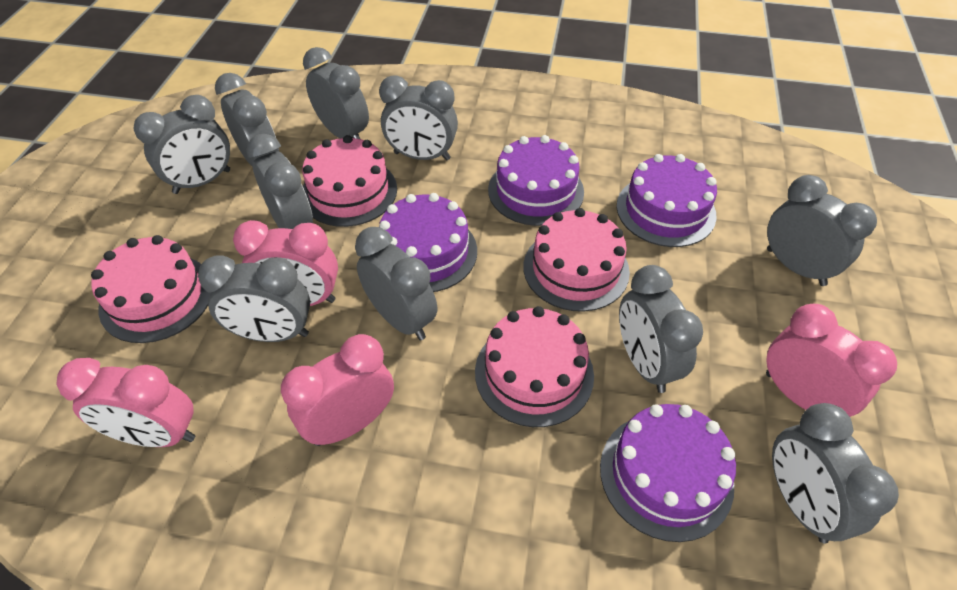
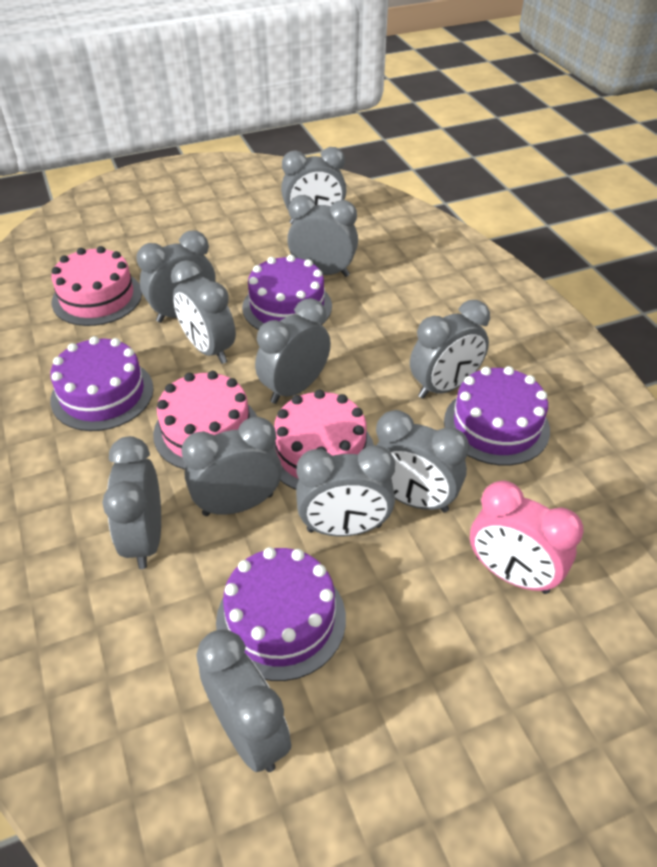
grey clock: 10 -> 11
pink cake: 4 -> 3
pink clock: 4 -> 1

